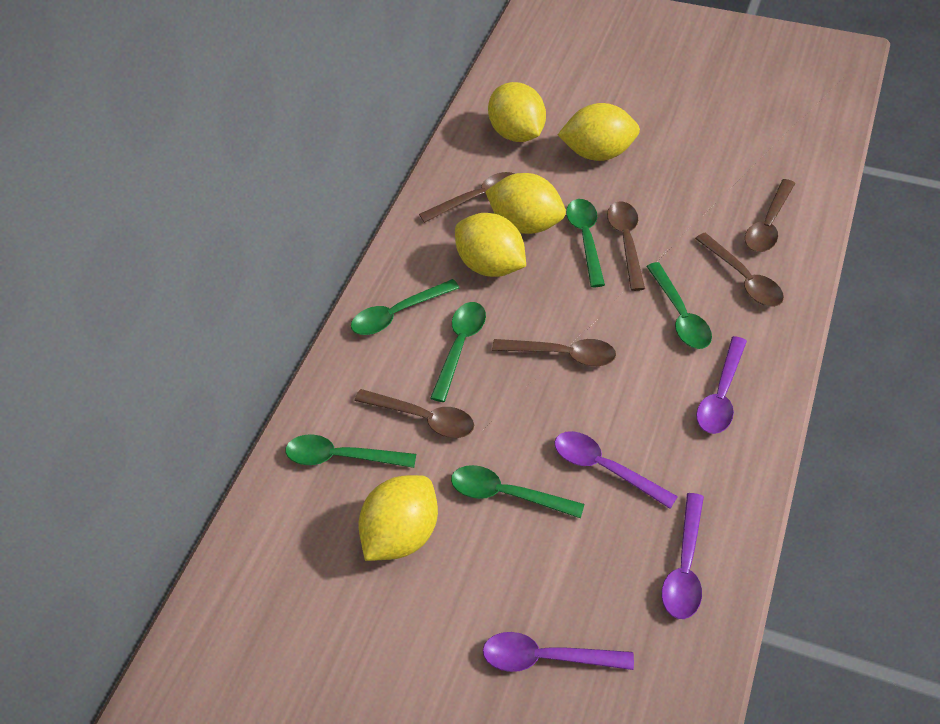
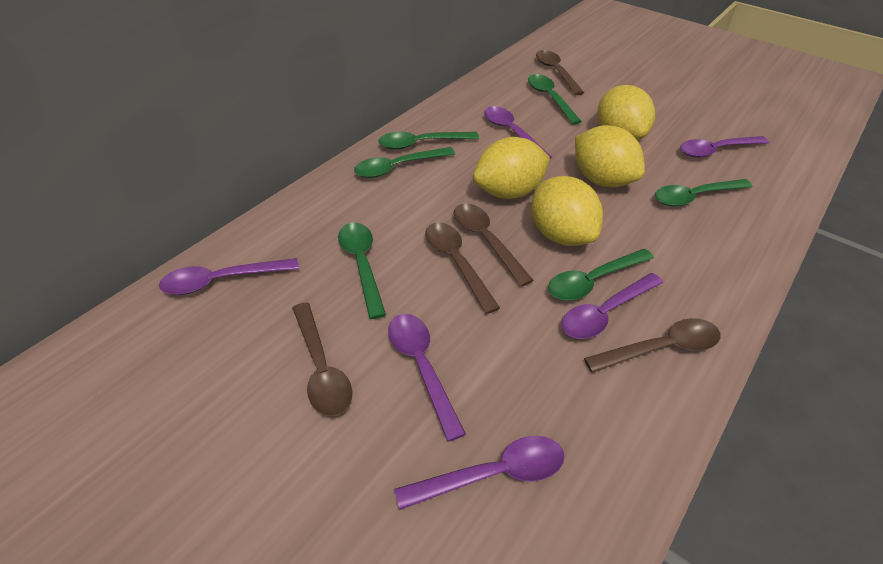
brown spoon: 6 -> 5
purple spoon: 4 -> 6
yellow lemon: 5 -> 4

